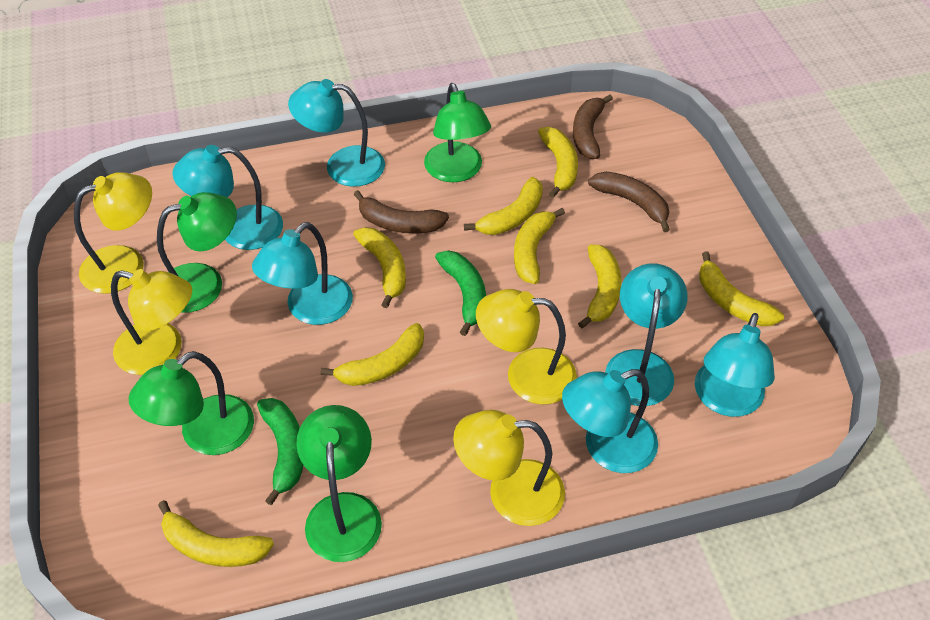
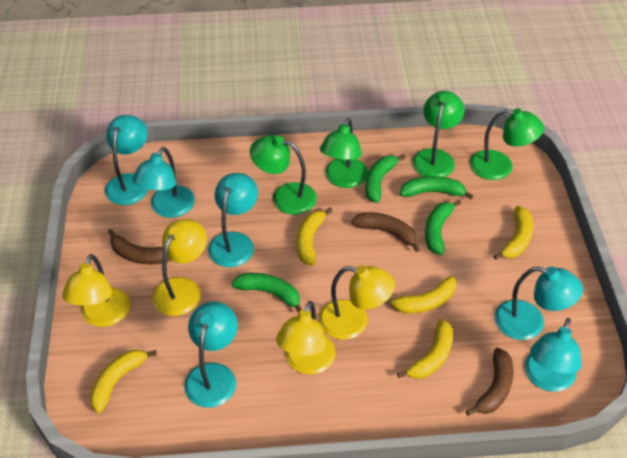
green banana: 2 -> 4
yellow banana: 8 -> 5

